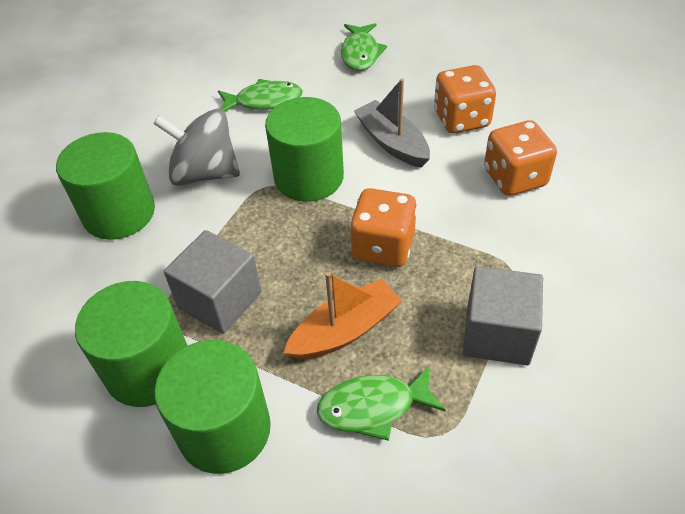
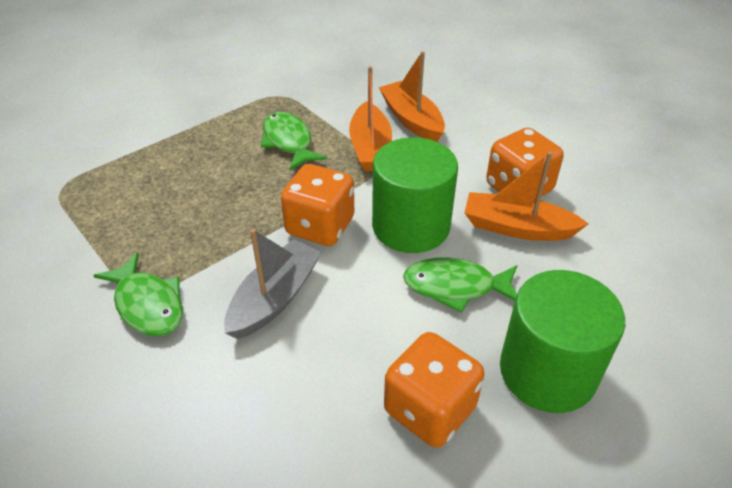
green cylinder: 4 -> 2
grey cube: 2 -> 0
grey spinning top: 1 -> 0
orange boat: 1 -> 3

